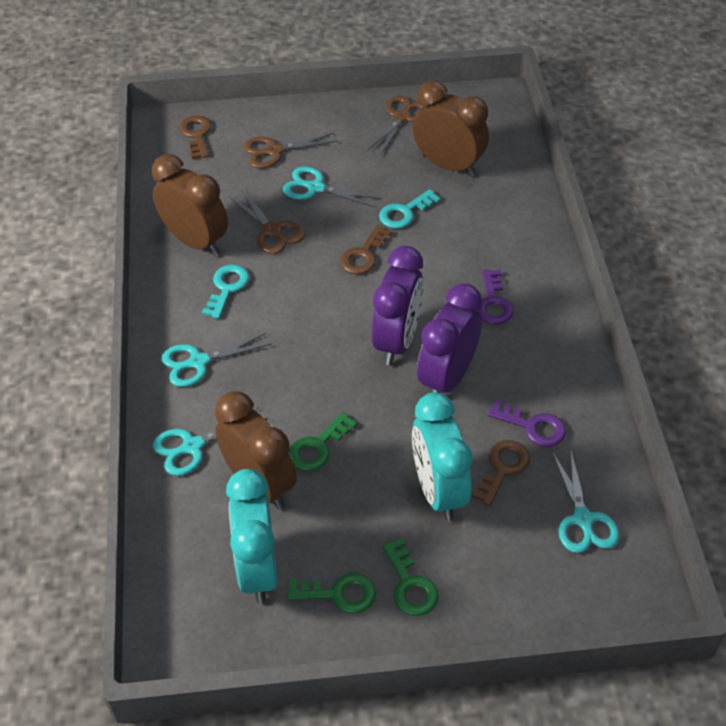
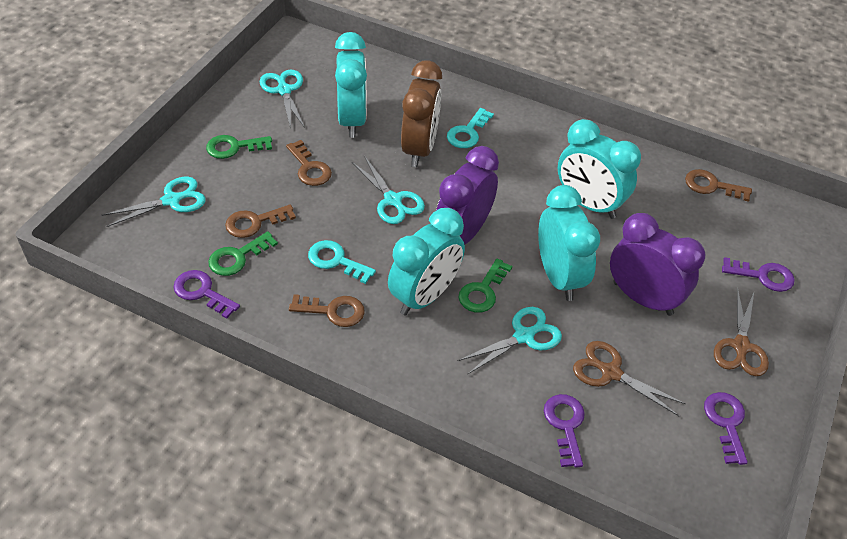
brown clock: 3 -> 1
brown key: 3 -> 4
brown scissors: 3 -> 2
purple key: 2 -> 4
turquoise clock: 2 -> 4

